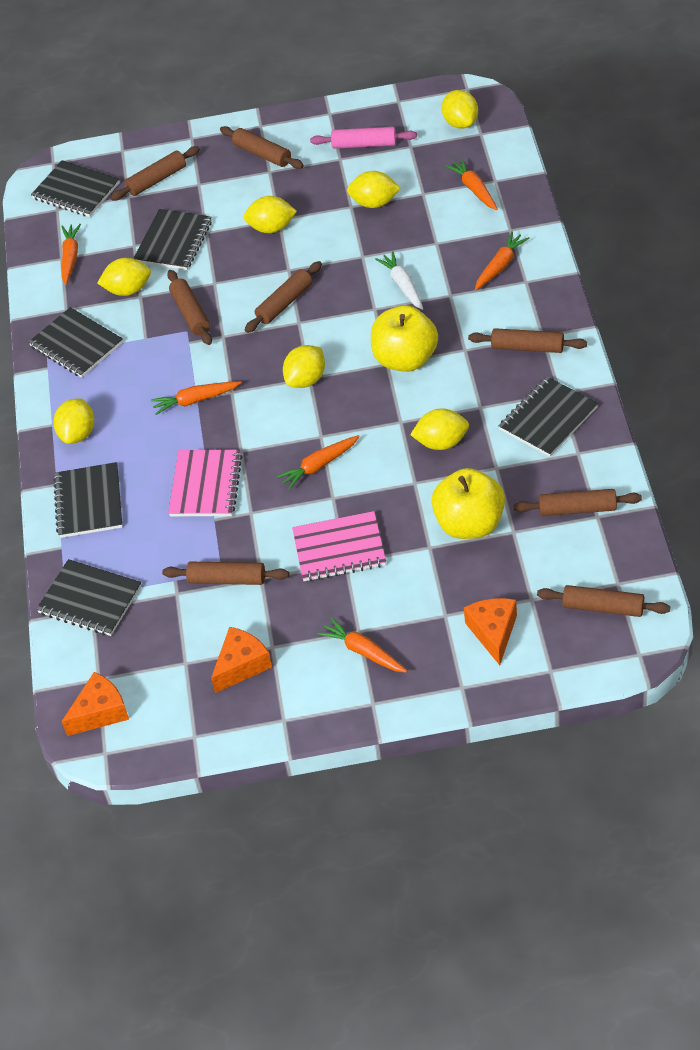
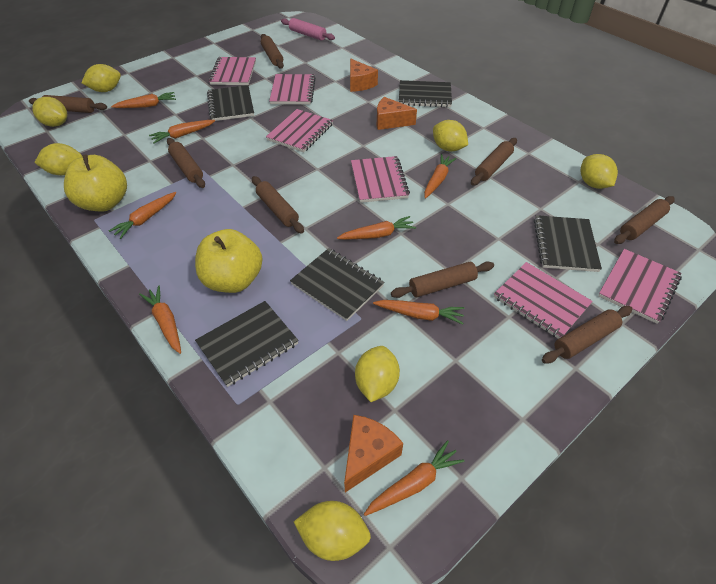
black notebook: 6 -> 5
orange carrot: 6 -> 8
pink notebook: 2 -> 6
white carrot: 1 -> 0

